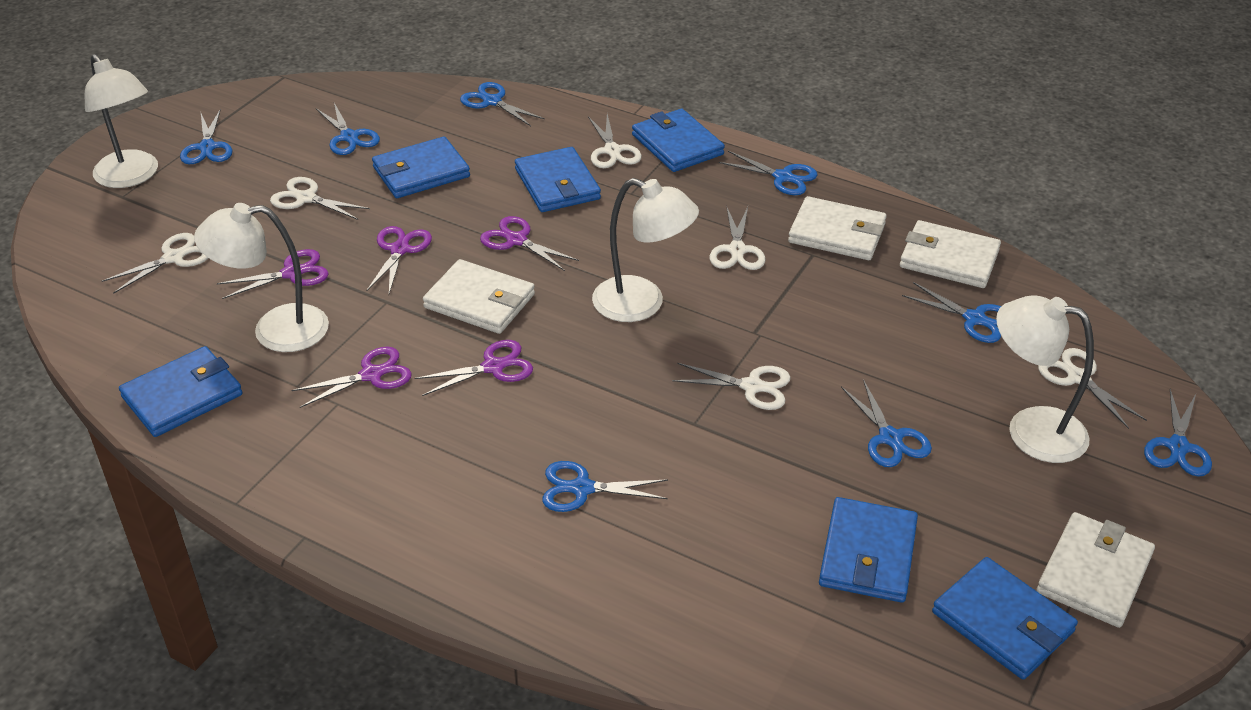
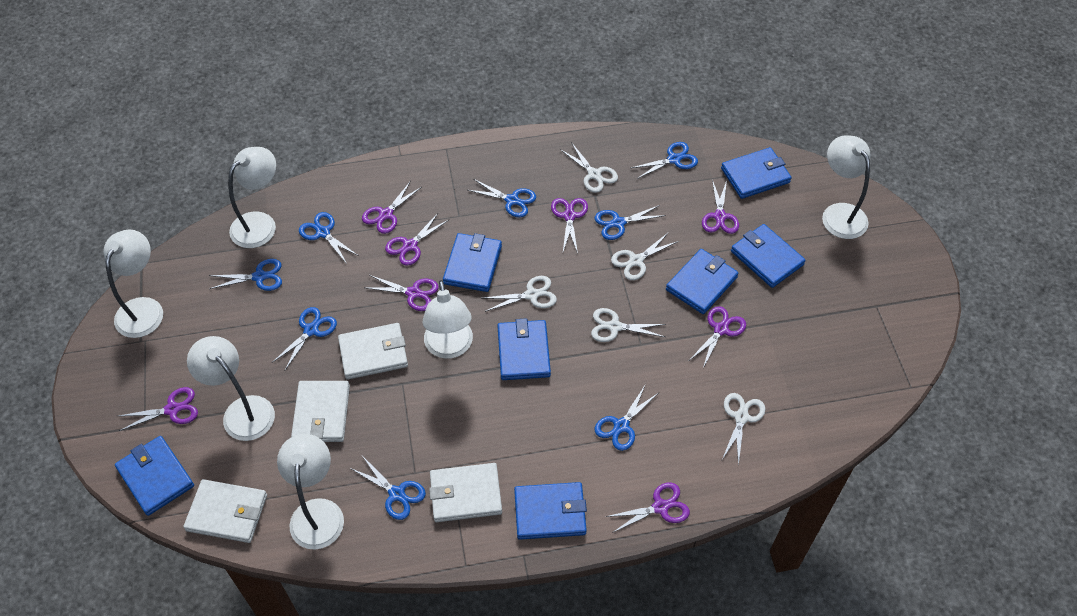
blue wallet: 6 -> 7
purple scissors: 5 -> 8
white lamp: 4 -> 6
white scissors: 6 -> 5

